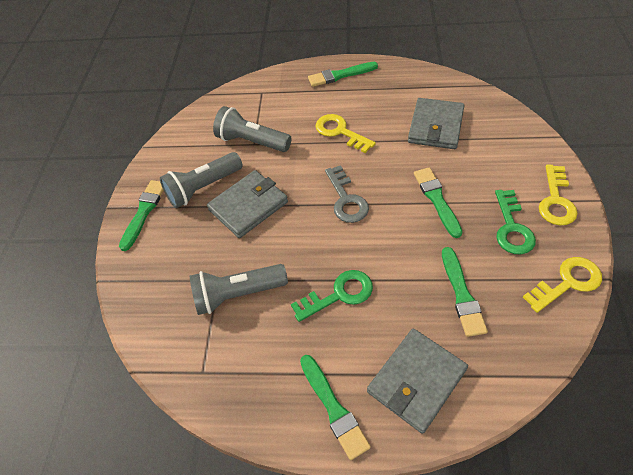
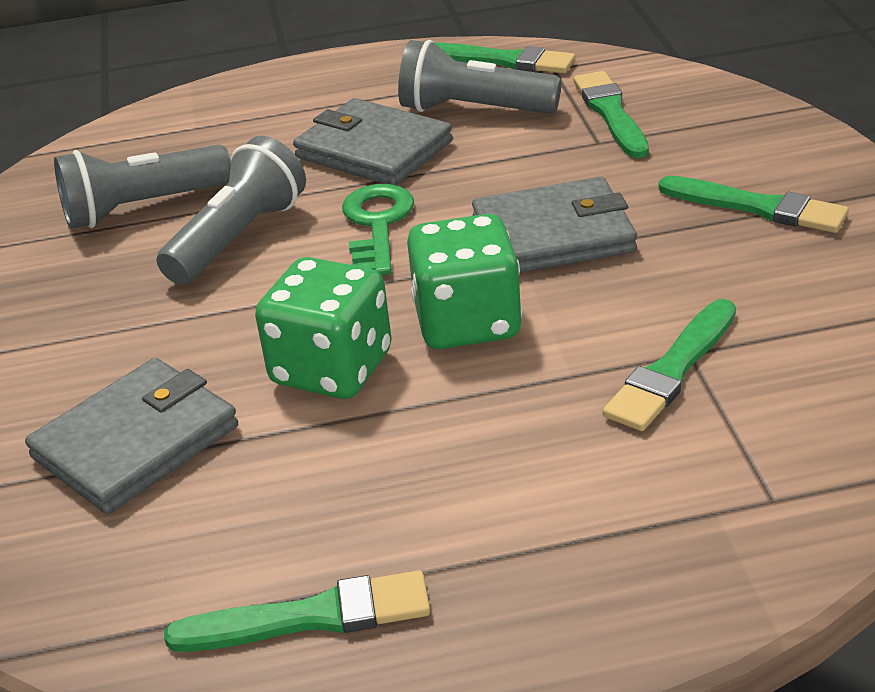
green dice: 0 -> 2
green key: 2 -> 1
grey key: 1 -> 0
yellow key: 3 -> 0

